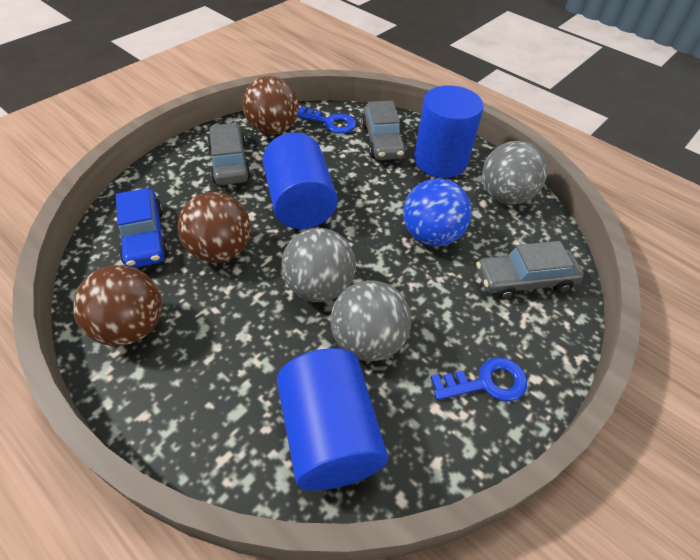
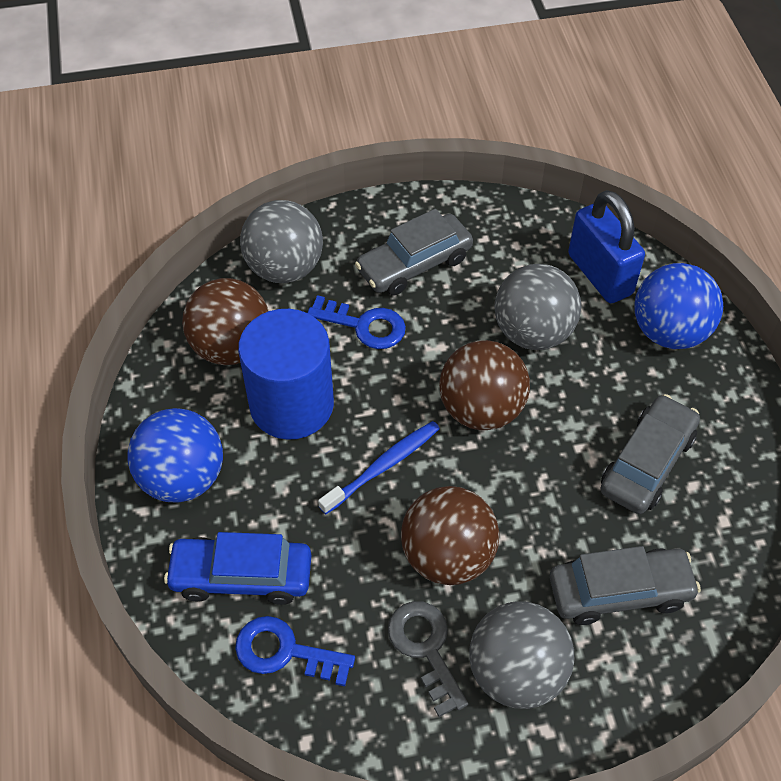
blue ball: 1 -> 2
blue cylinder: 3 -> 1
blue padlock: 0 -> 1
blue toothbrush: 0 -> 1
grey key: 0 -> 1

